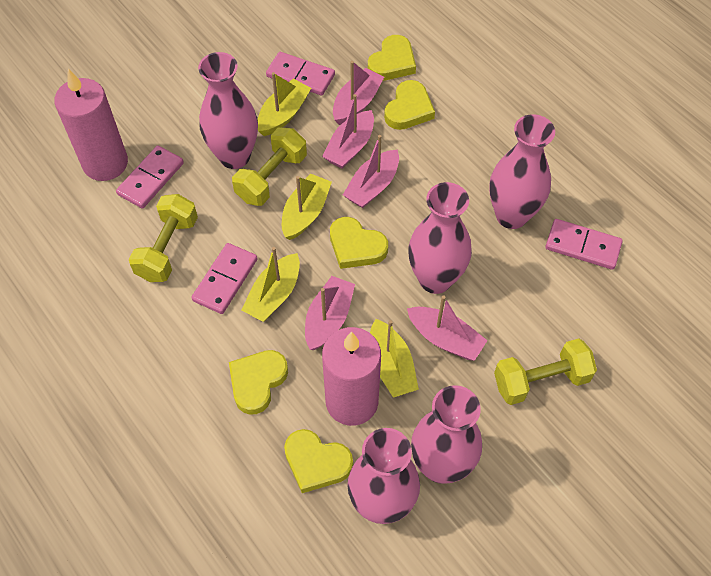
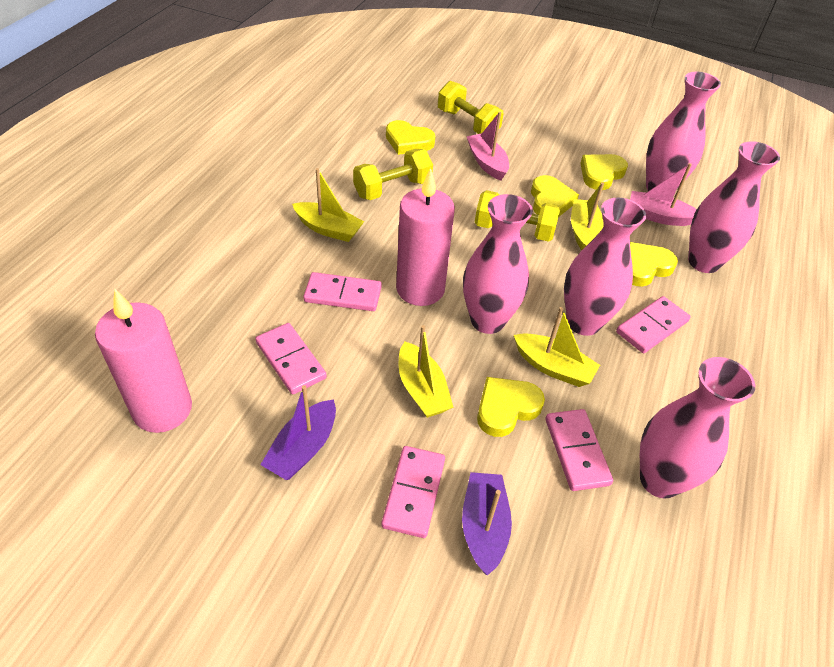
pink boat: 5 -> 2
pink domino: 4 -> 5
purple boat: 0 -> 2

